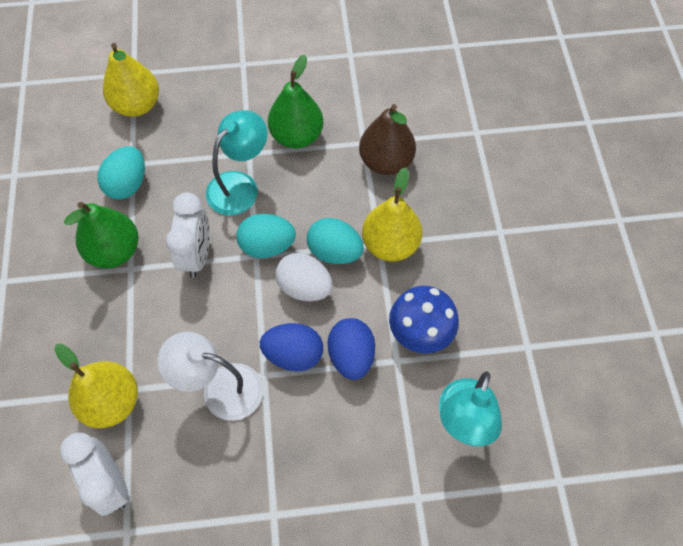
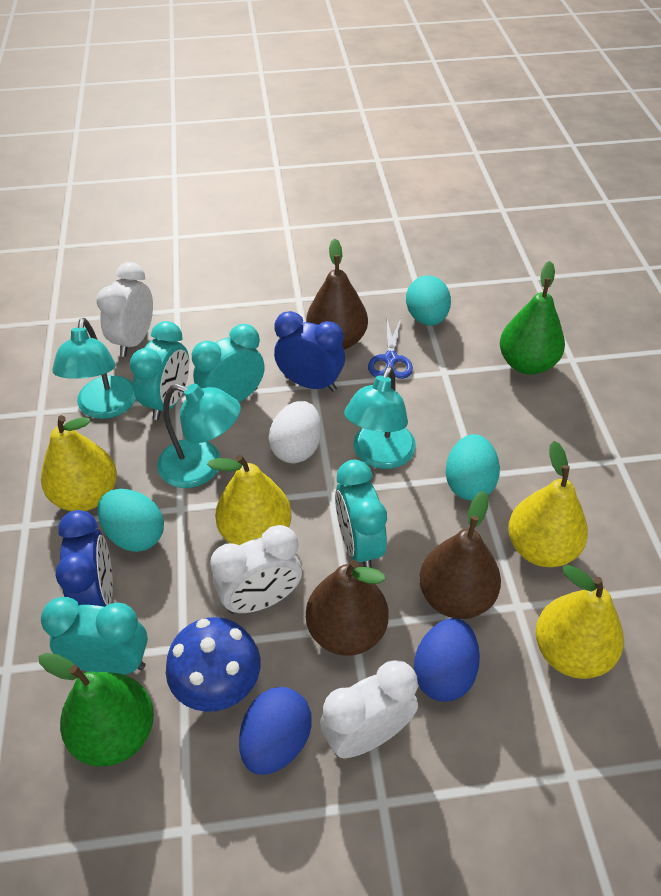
blue clock: 0 -> 2
blue scissors: 0 -> 1
brown pear: 1 -> 3
turquoise clock: 0 -> 4
turquoise lamp: 2 -> 3
white clock: 2 -> 3
white lamp: 1 -> 0
yellow pear: 3 -> 4

